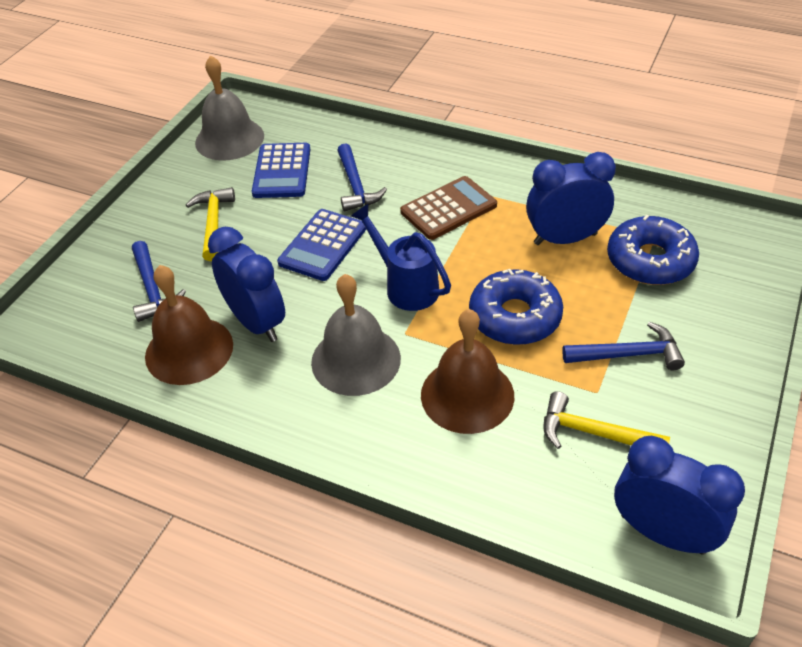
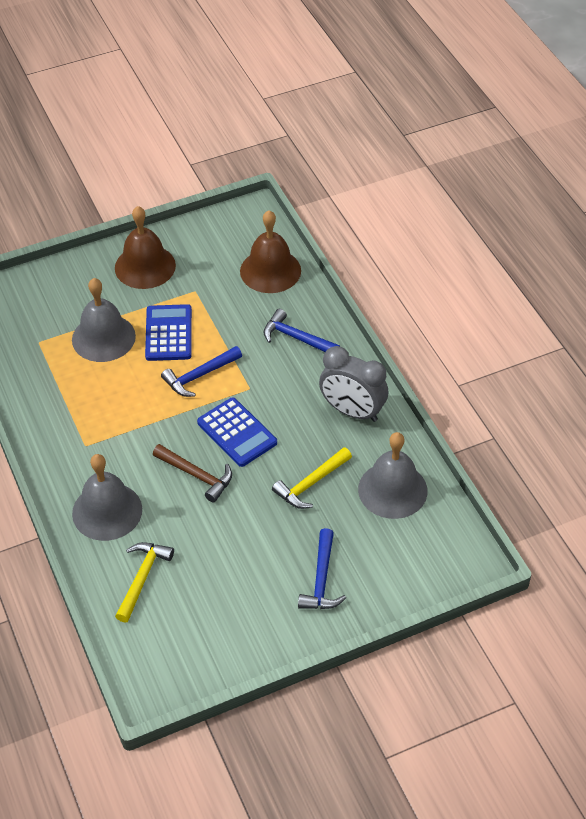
blue clock: 3 -> 0
blue donut: 2 -> 0
blue watering can: 1 -> 0
brown calculator: 1 -> 0
brown hammer: 0 -> 1
grey bell: 2 -> 3
grey clock: 0 -> 1

